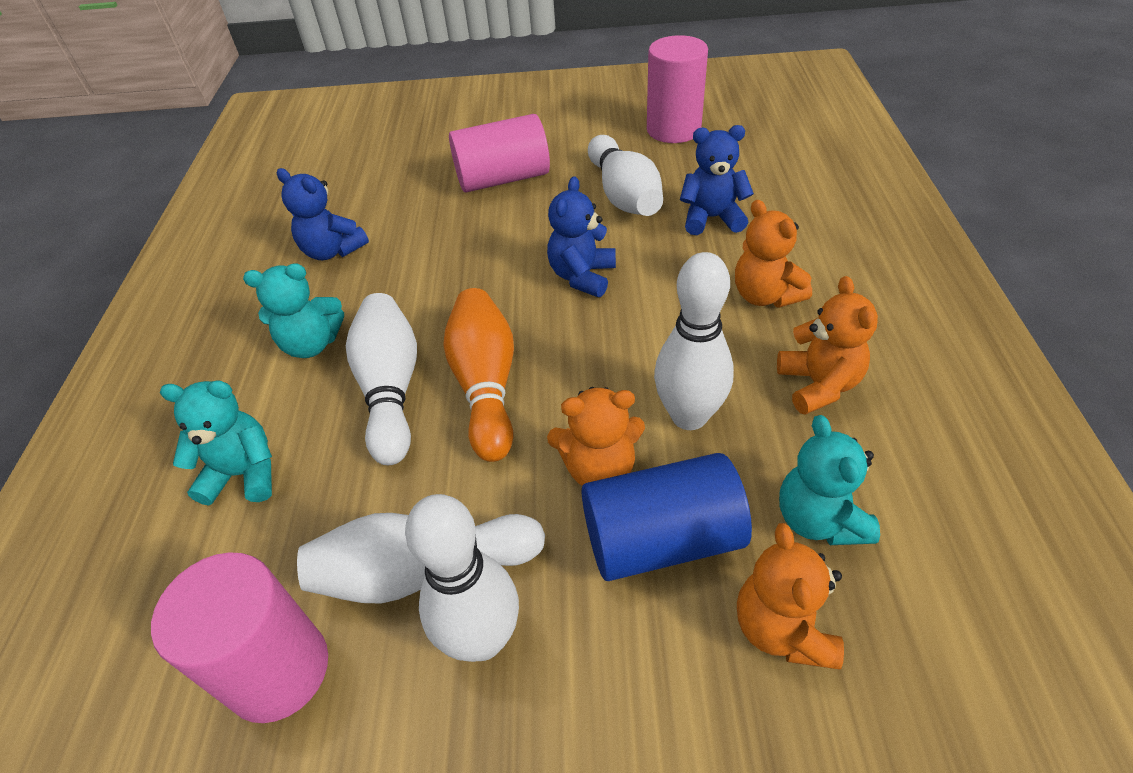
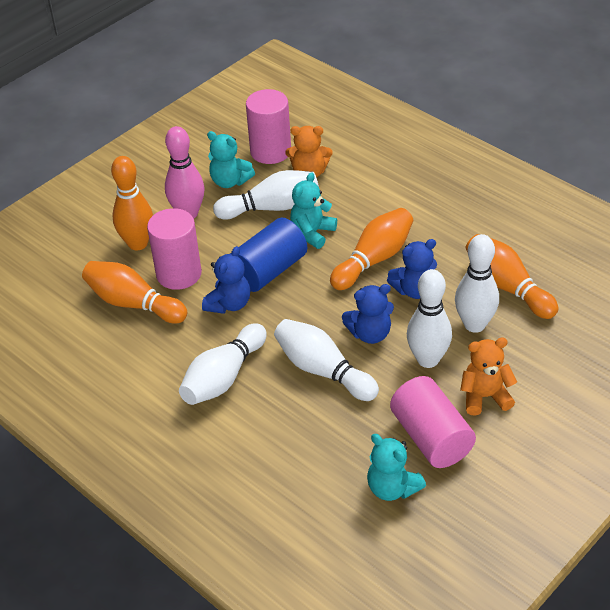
orange bowling pin: 1 -> 4
orange teddy bear: 4 -> 2
pink bowling pin: 0 -> 1

